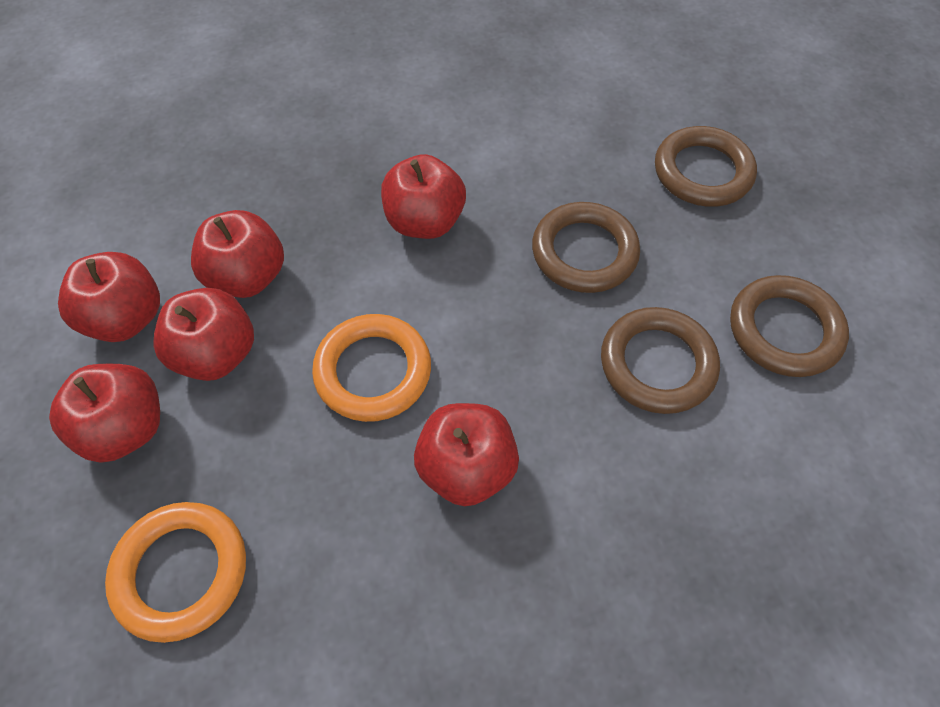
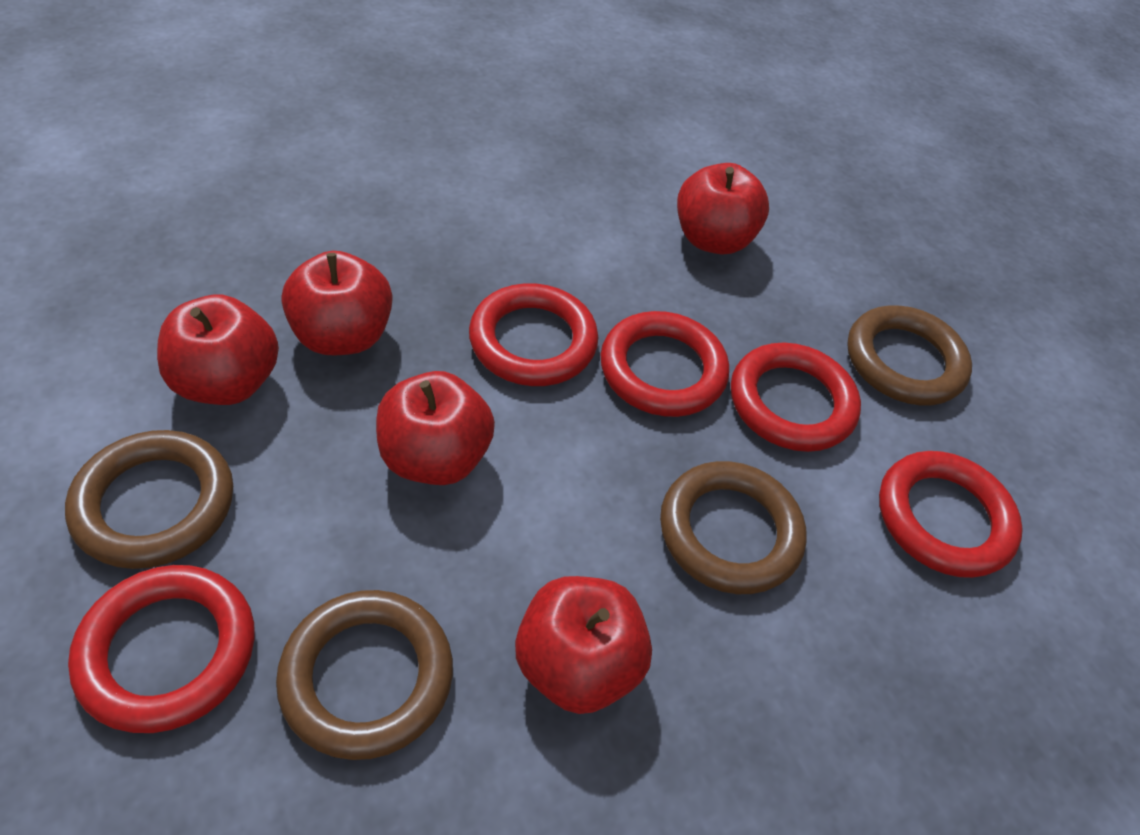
orange ring: 2 -> 0
red apple: 6 -> 5
red ring: 0 -> 5

